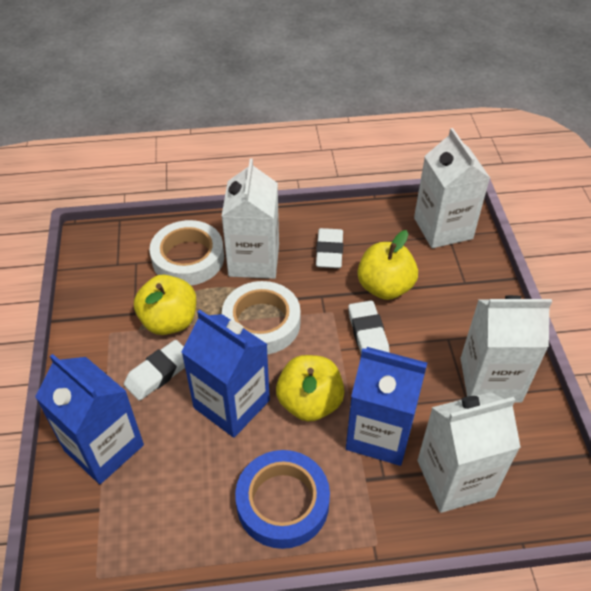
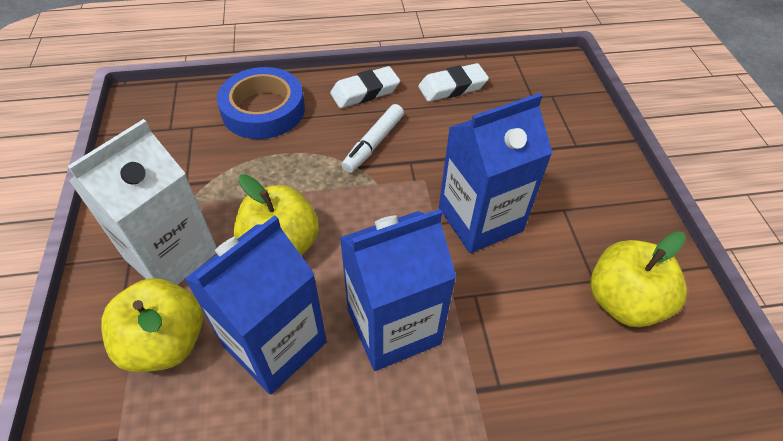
white carton: 4 -> 1
white eraser: 3 -> 2
white marker: 0 -> 1
white tape: 2 -> 0

